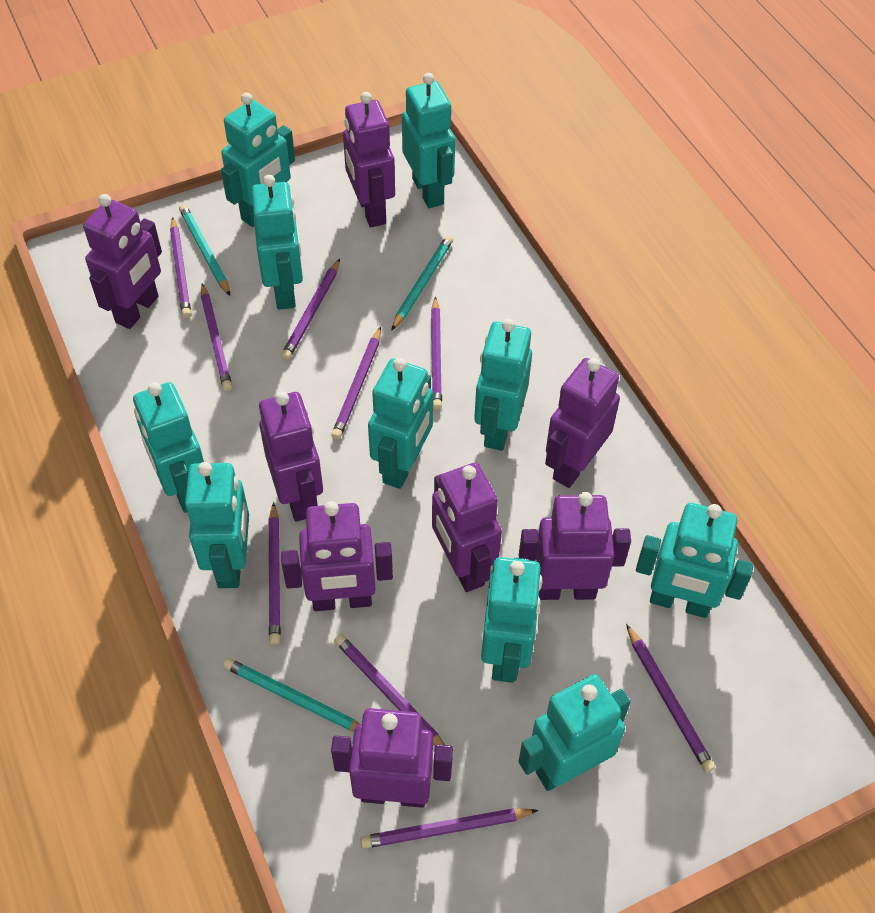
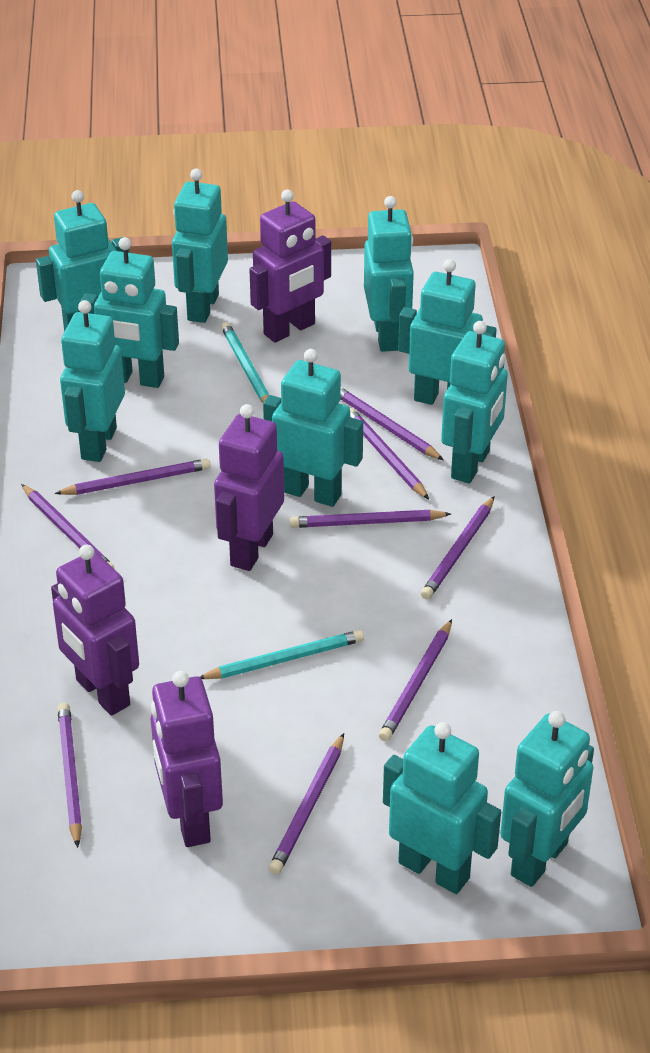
purple robot: 8 -> 4
turquoise pencil: 3 -> 2

